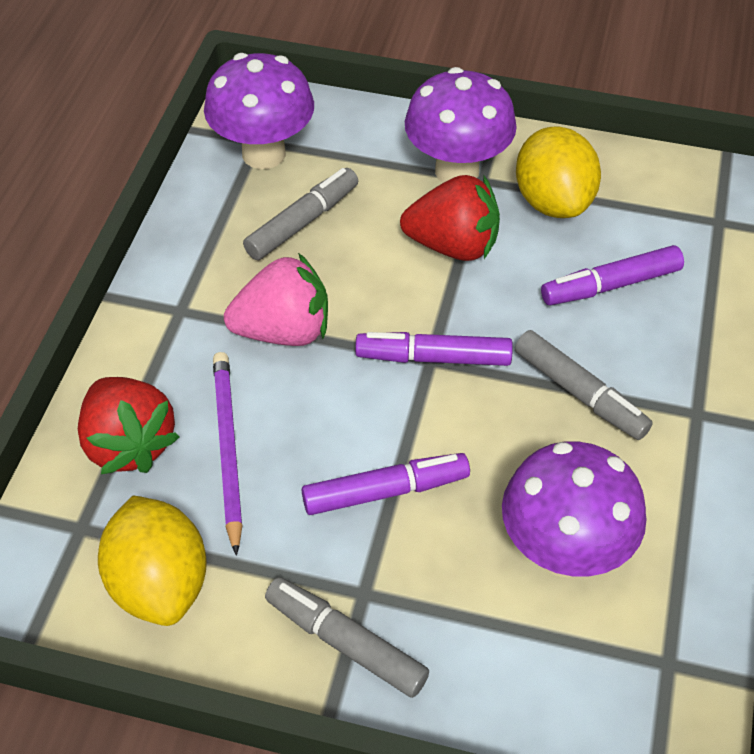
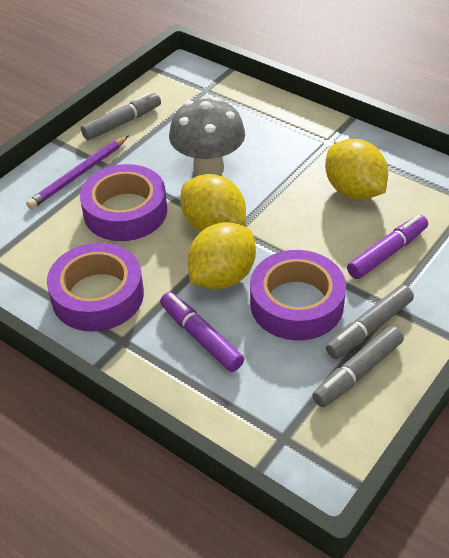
grey mushroom: 0 -> 1
pink strawberry: 1 -> 0
purple marker: 3 -> 2
purple mushroom: 3 -> 0
purple tape: 0 -> 3
red strawberry: 2 -> 0
yellow lemon: 2 -> 3

